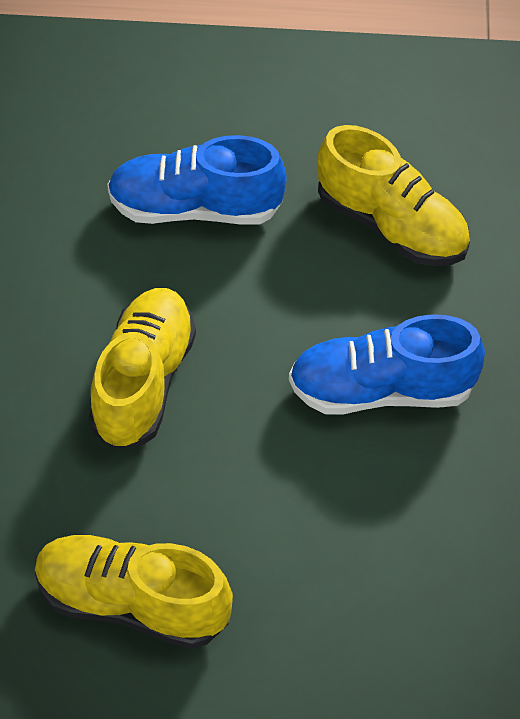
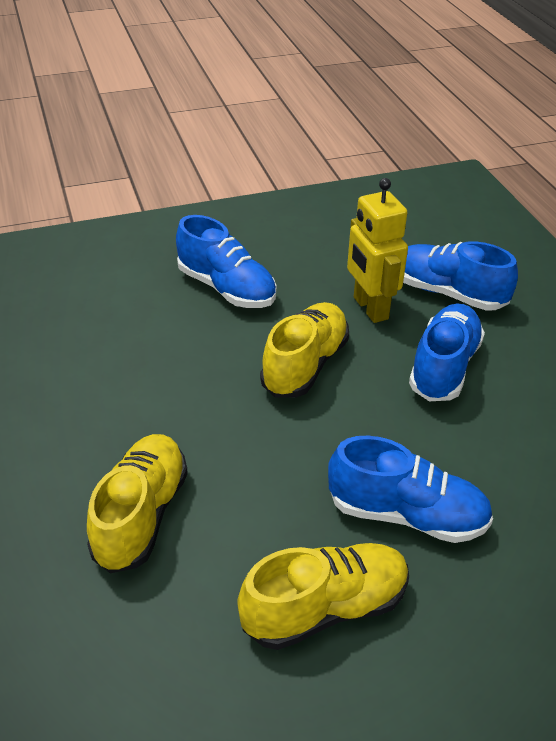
blue shoe: 2 -> 4
yellow robot: 0 -> 1

